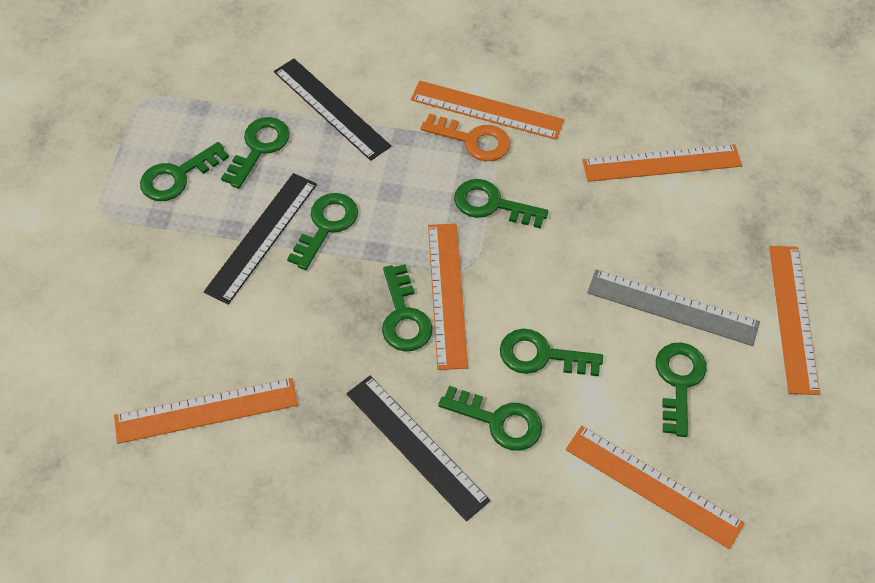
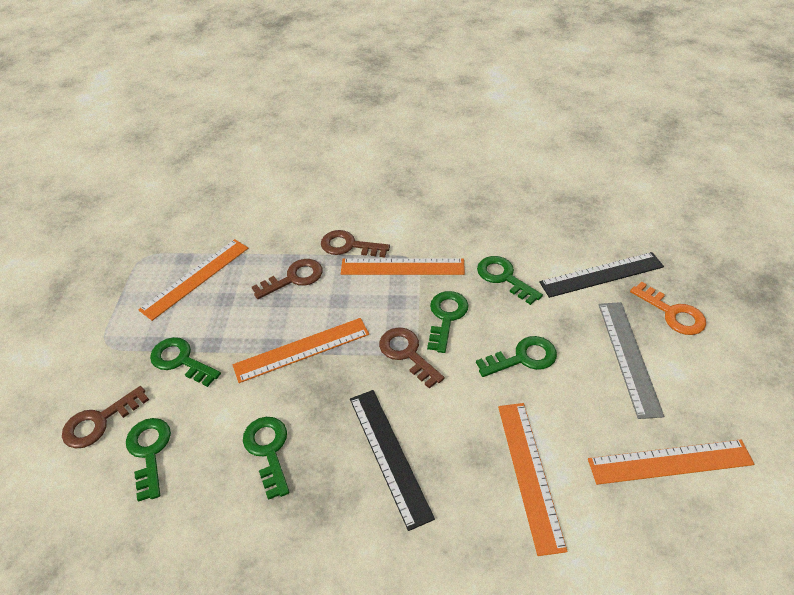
black ruler: 3 -> 2
brown key: 0 -> 4
green key: 8 -> 6
orange ruler: 6 -> 5

